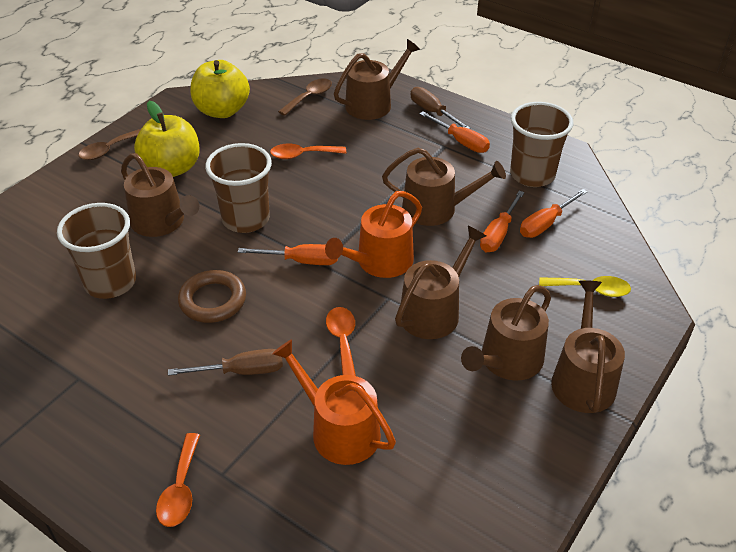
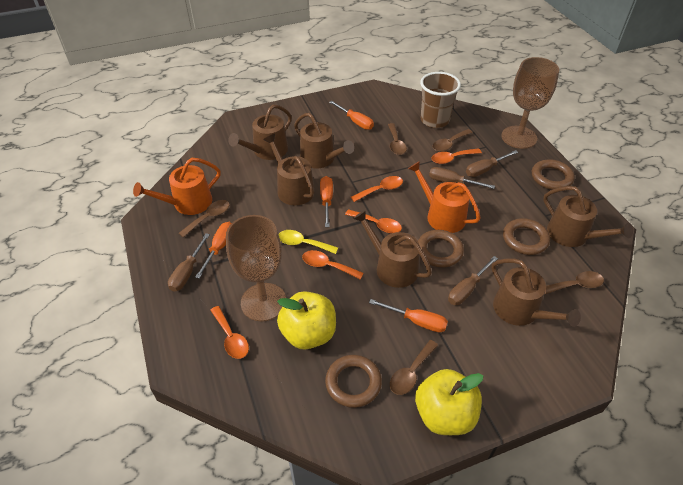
brown cup: 3 -> 1
brown goblet: 0 -> 2
brown ring: 1 -> 4
brown screwdriver: 2 -> 4
brown spoon: 2 -> 5
orange spoon: 3 -> 5

